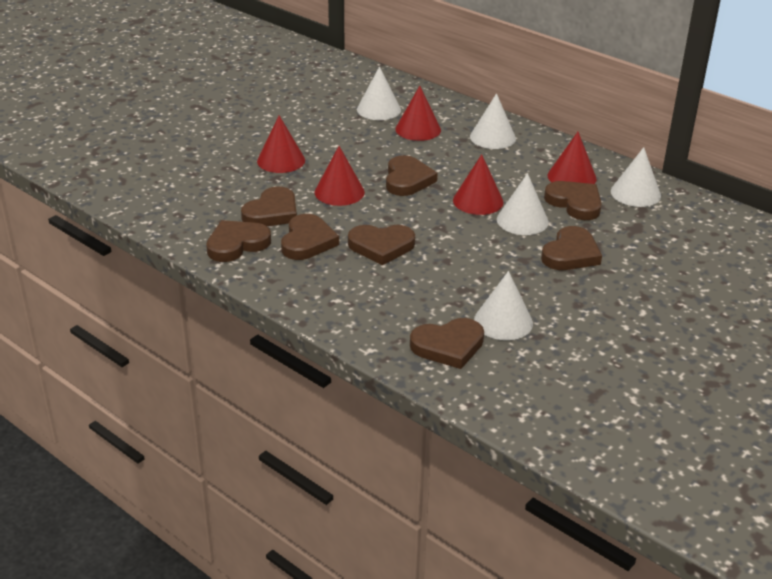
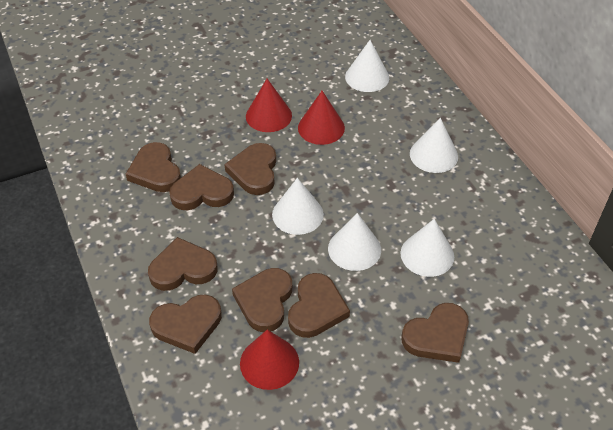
red cone: 5 -> 3

